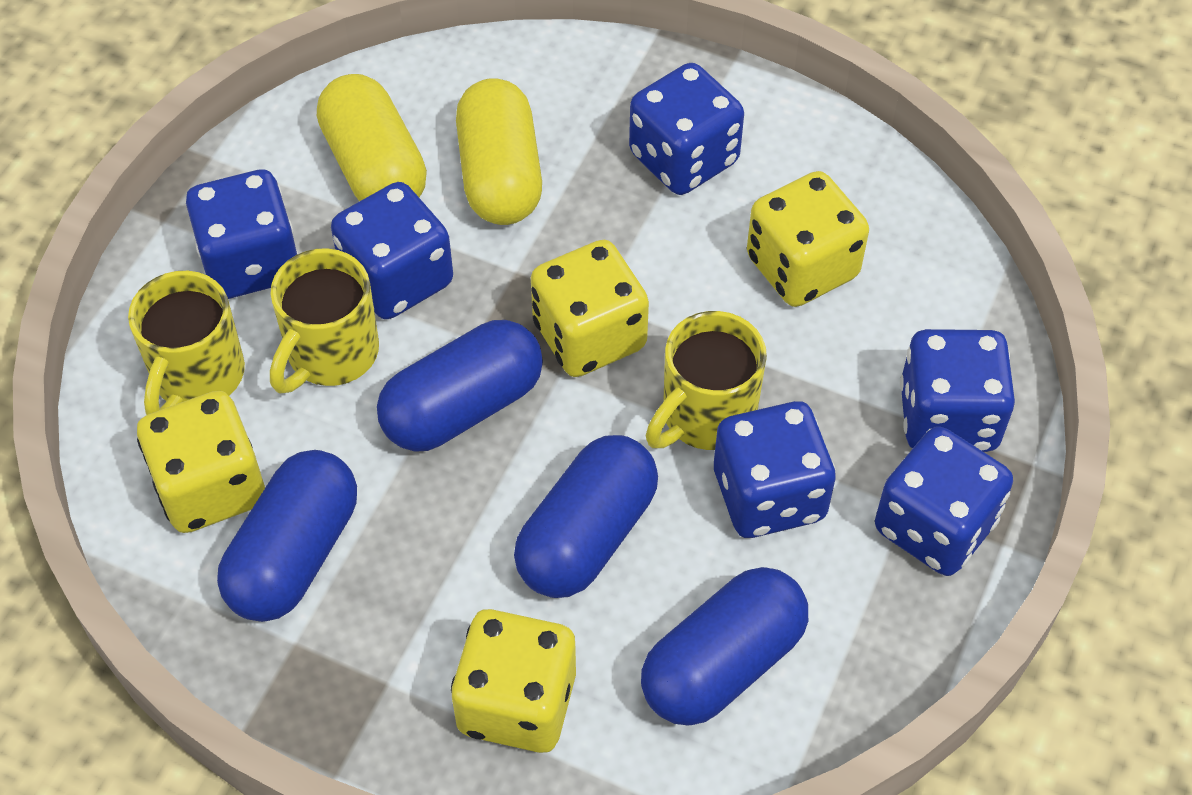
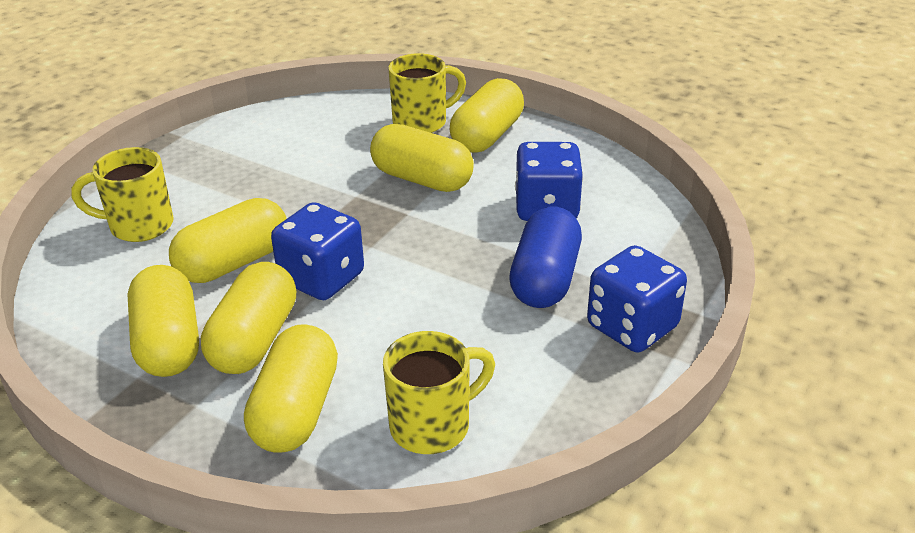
blue capsule: 4 -> 1
blue dice: 6 -> 3
yellow capsule: 2 -> 6
yellow dice: 4 -> 0

